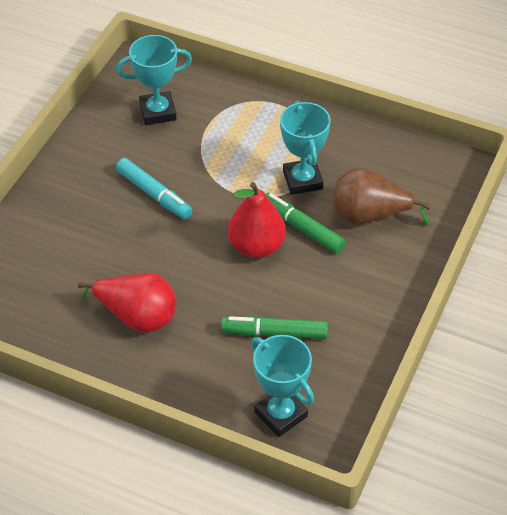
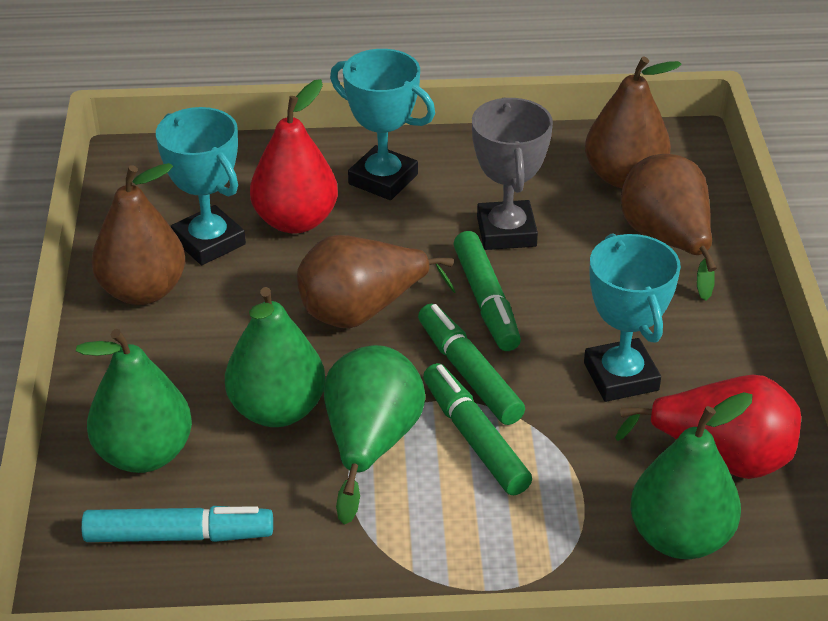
brown pear: 1 -> 4
green marker: 2 -> 3
green pear: 0 -> 4
grey trophy: 0 -> 1

